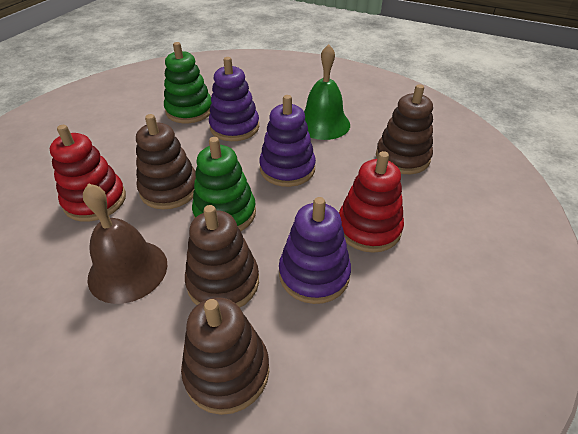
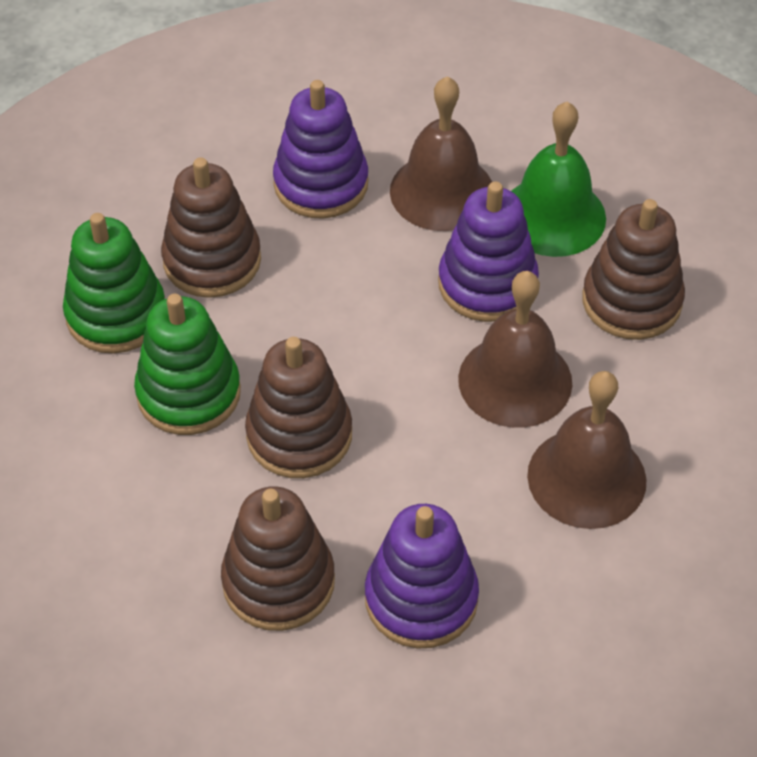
brown bell: 1 -> 3
red stacking toy: 2 -> 0

